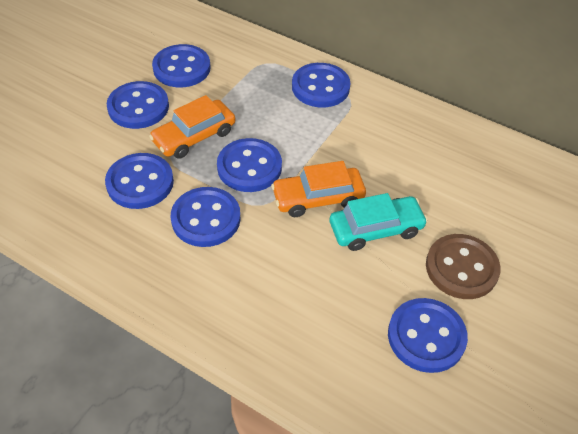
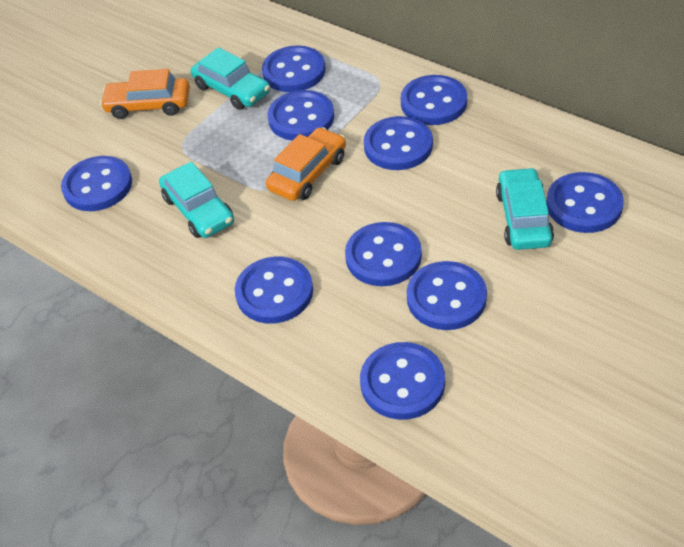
blue button: 7 -> 10
brown button: 1 -> 0
turquoise car: 1 -> 3

